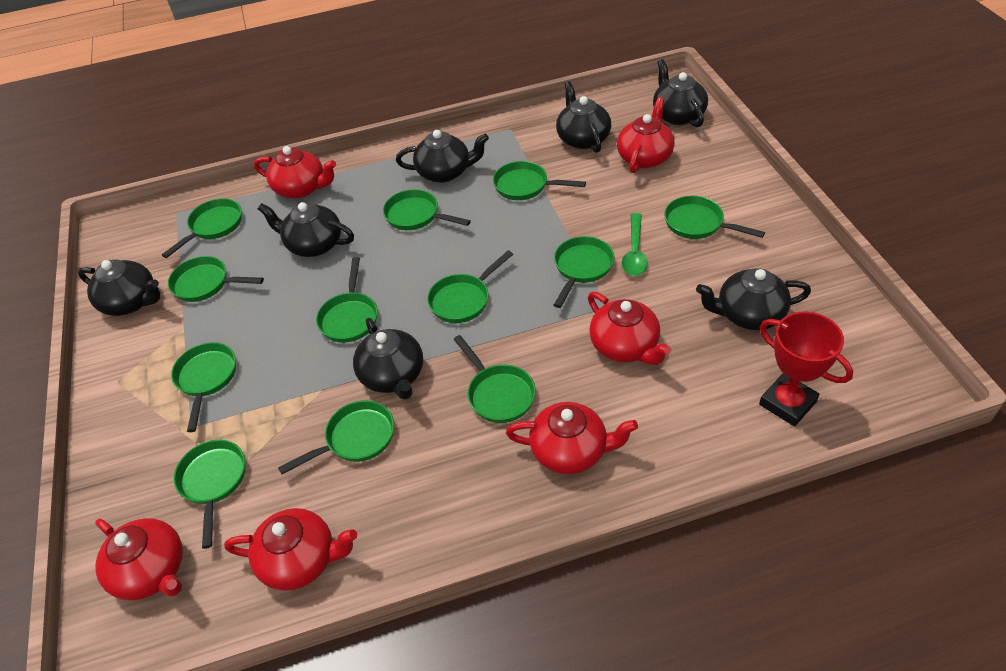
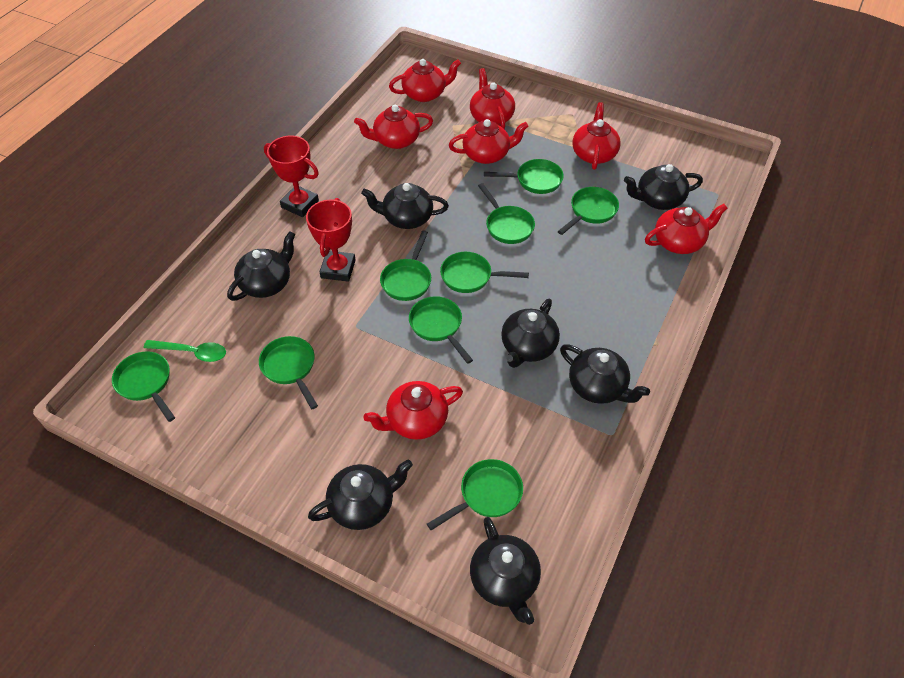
green pan: 12 -> 9
red teapot: 6 -> 7
red trophy: 1 -> 2

